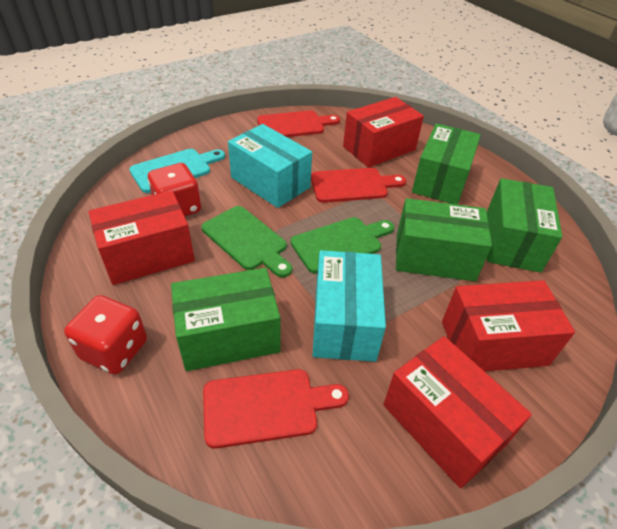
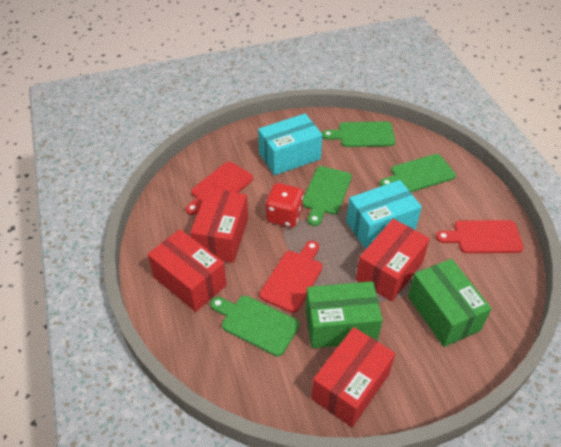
green box: 4 -> 2
green cutting board: 2 -> 4
red dice: 2 -> 1
turquoise cutting board: 1 -> 0

